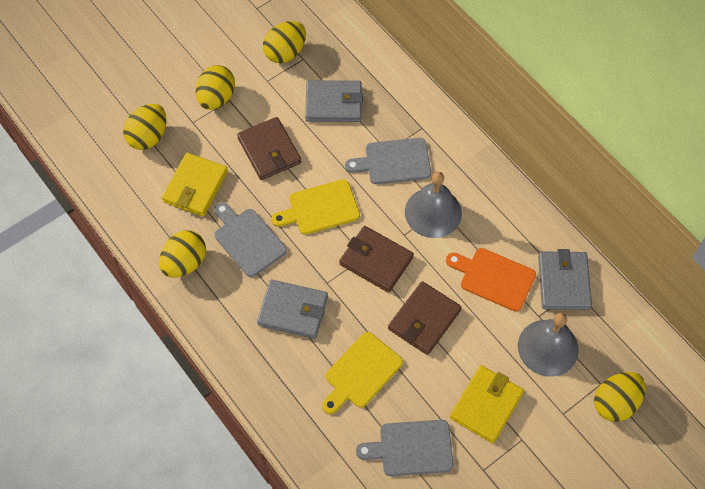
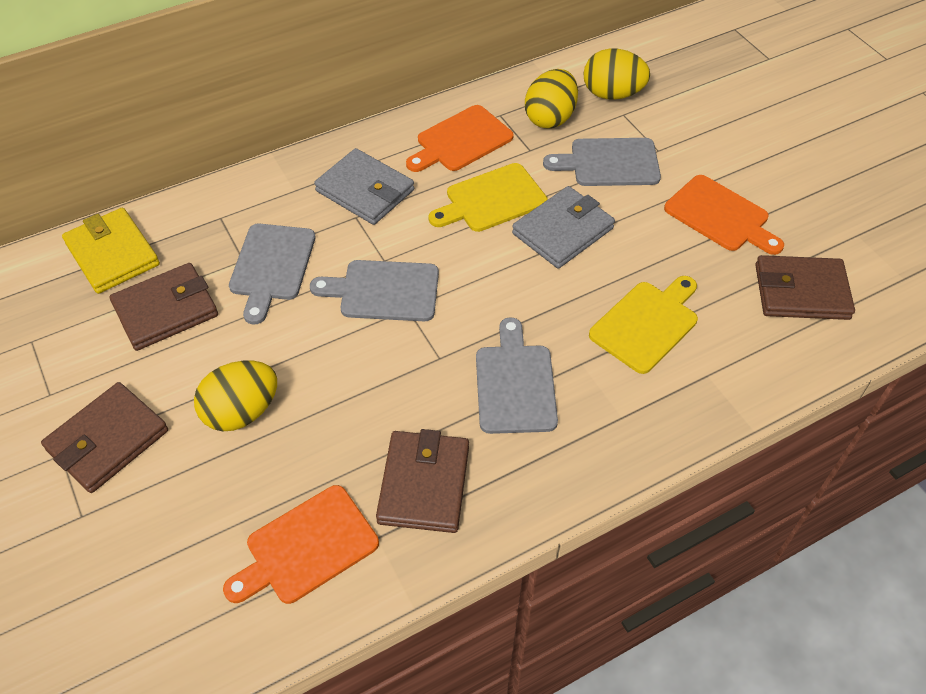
brown wallet: 3 -> 4
grey bell: 2 -> 0
grey cutting board: 3 -> 4
grey wallet: 3 -> 2
orange cutting board: 1 -> 3
yellow egg: 5 -> 3
yellow wallet: 2 -> 1

